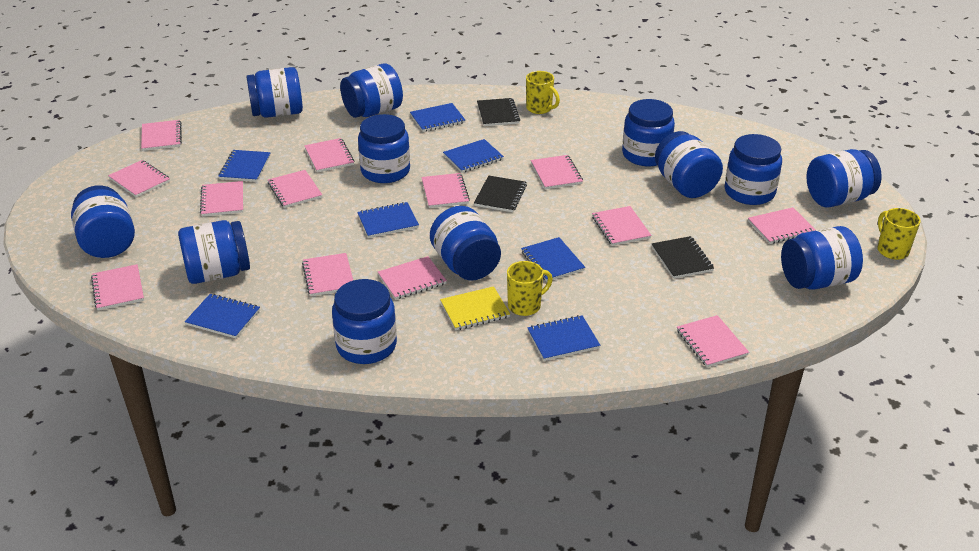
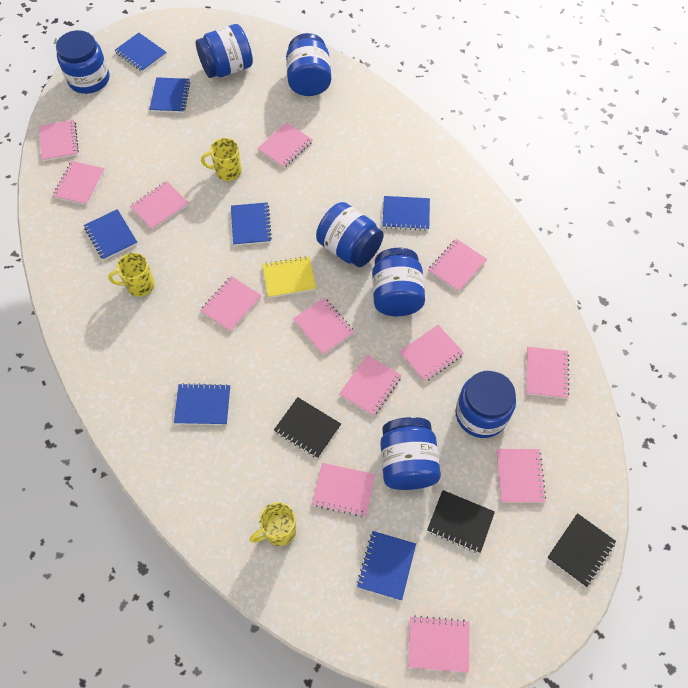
blue jar: 12 -> 7

